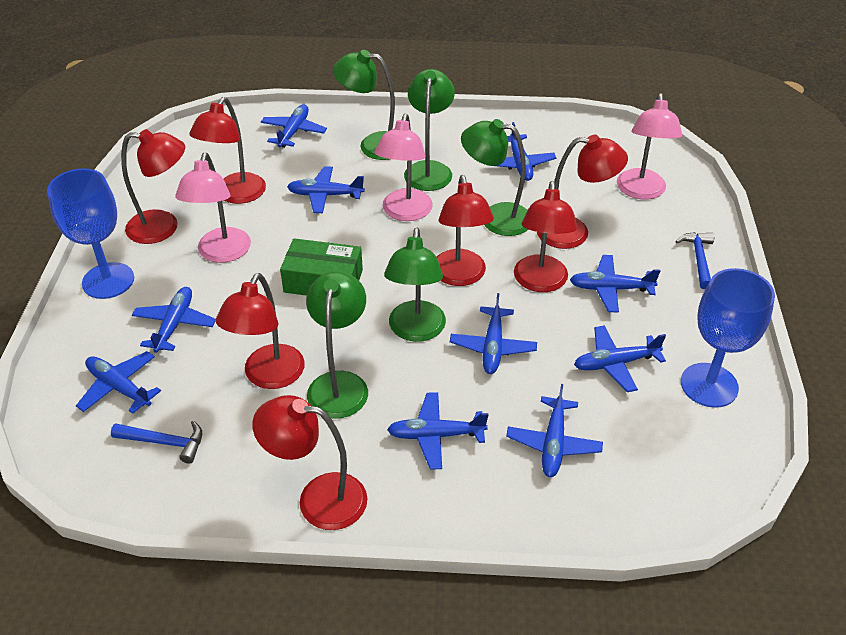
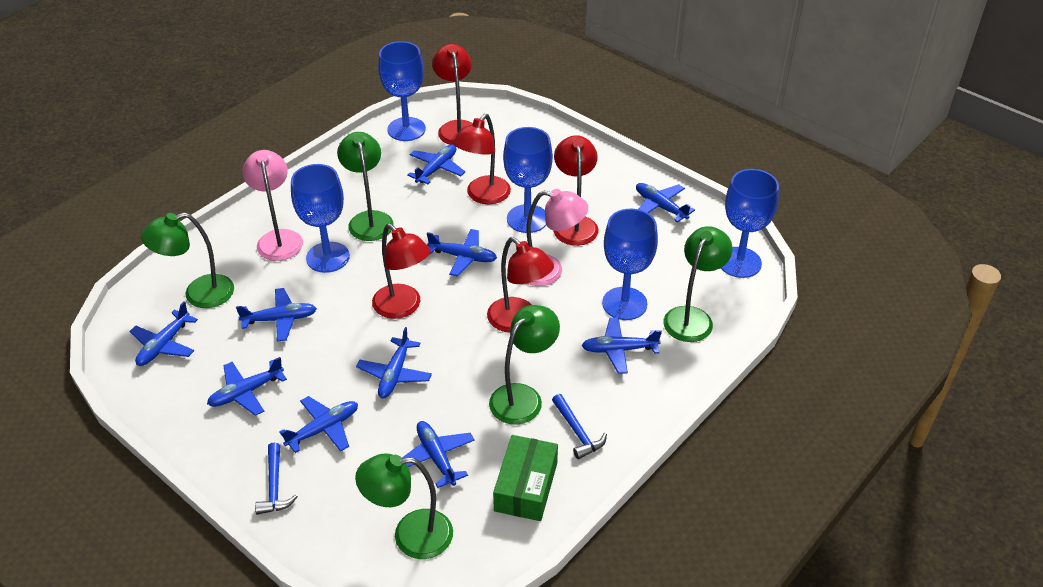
blue goblet: 2 -> 5
pink lamp: 3 -> 2
red lamp: 7 -> 5

